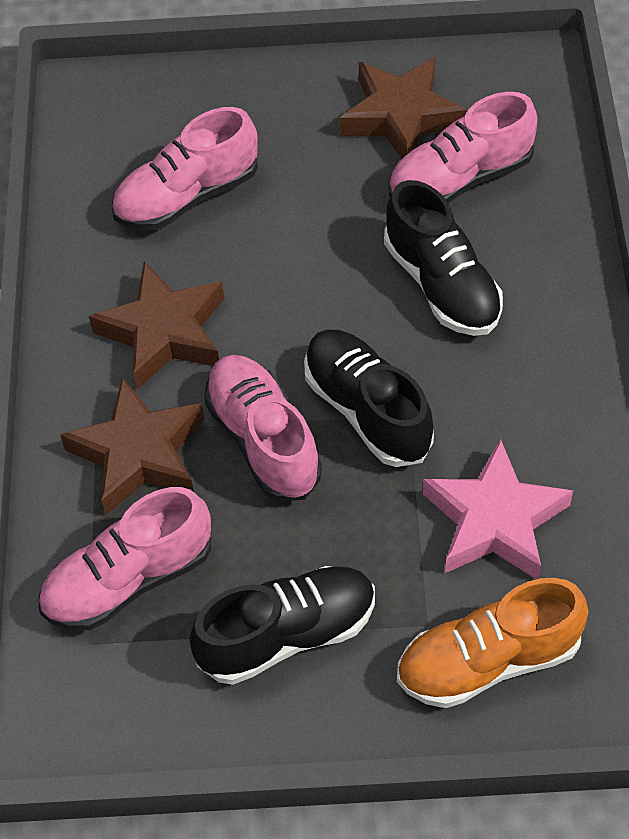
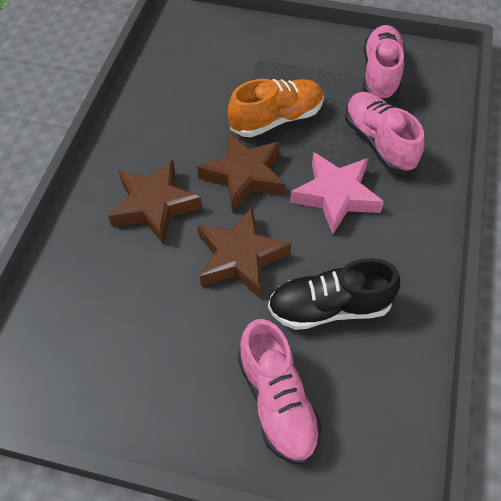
black shoe: 3 -> 1
pink shoe: 4 -> 3

